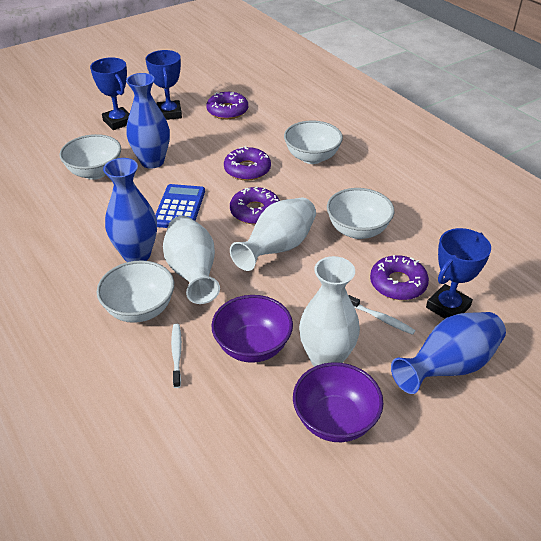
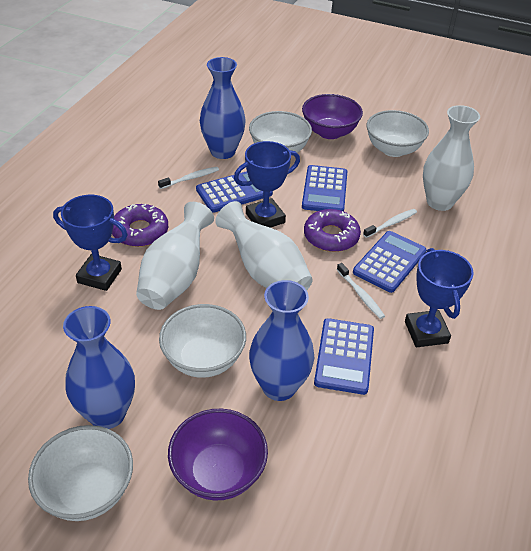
blue calculator: 1 -> 4
purple donut: 4 -> 2
white toothbrush: 2 -> 3

